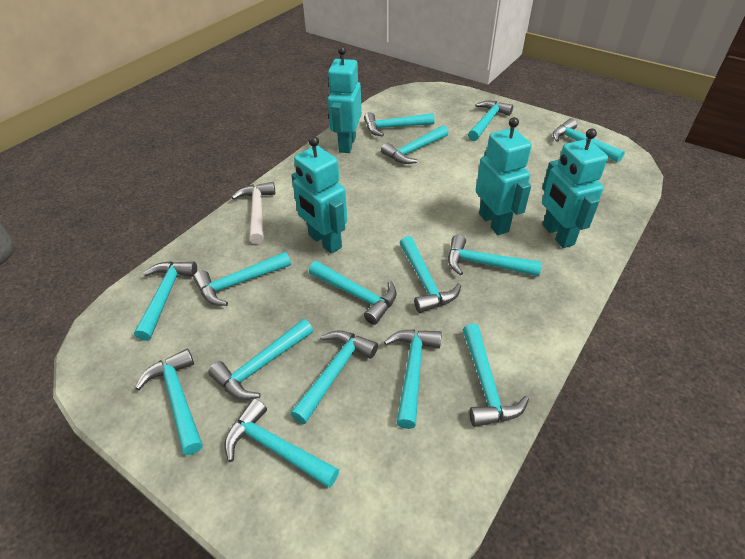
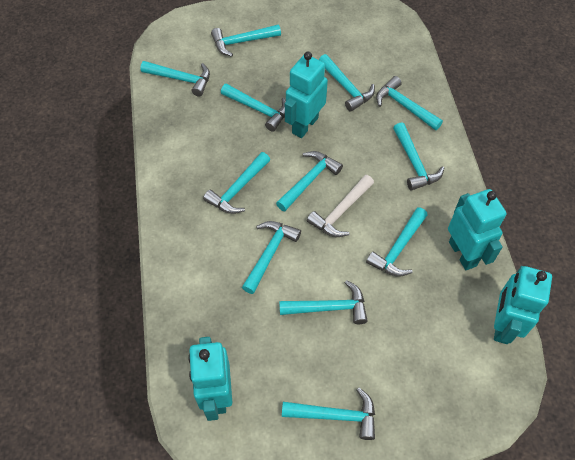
turquoise hammer: 15 -> 12

